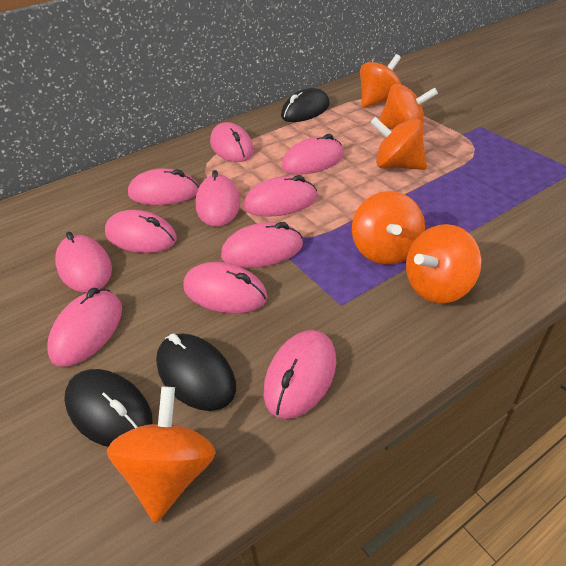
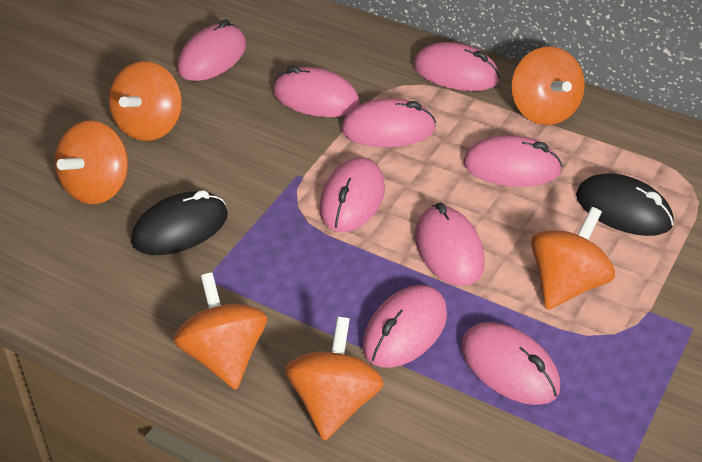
black mouse: 3 -> 2
pink mouse: 11 -> 9

